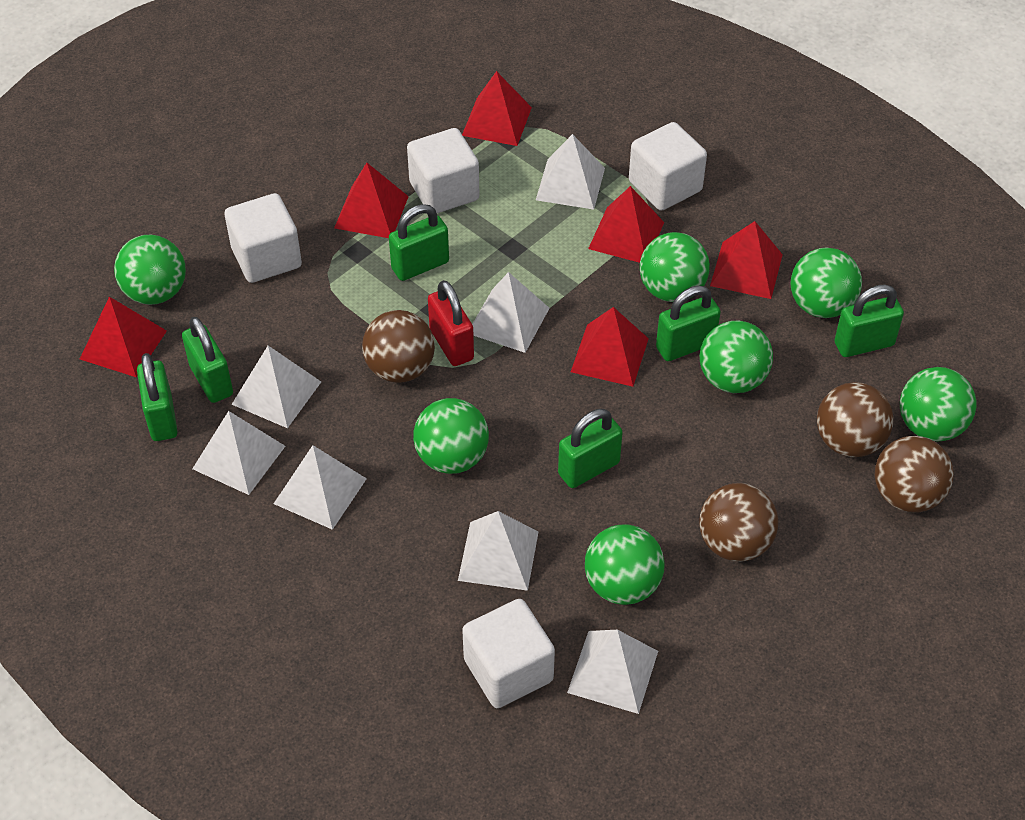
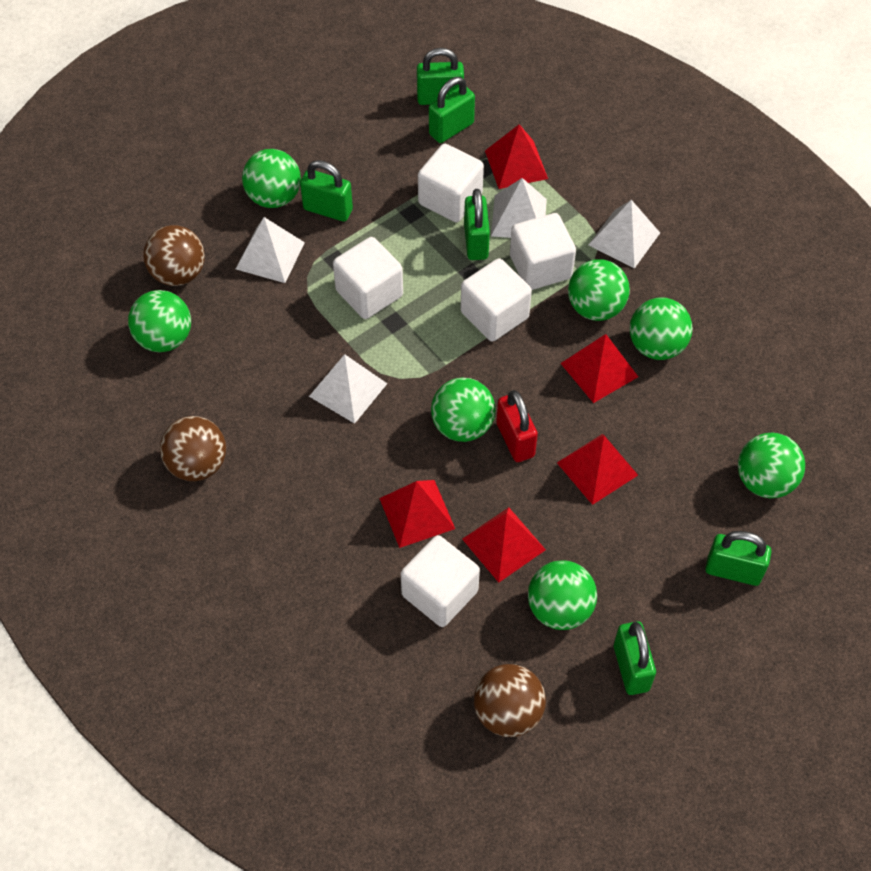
brown ball: 4 -> 3
red pyramid: 6 -> 5
white cube: 4 -> 5
white pyramid: 7 -> 4

